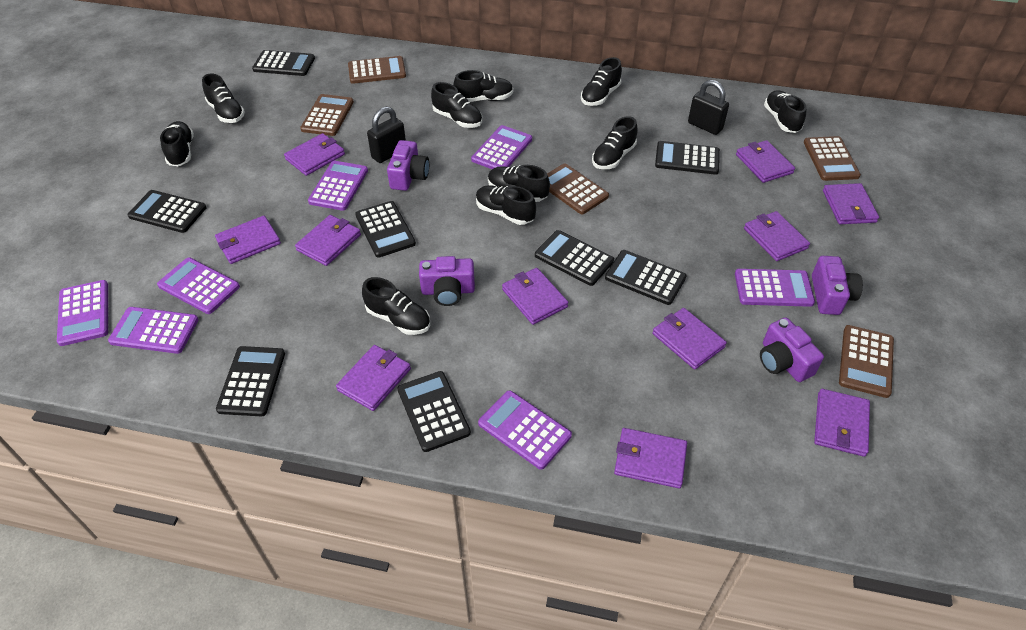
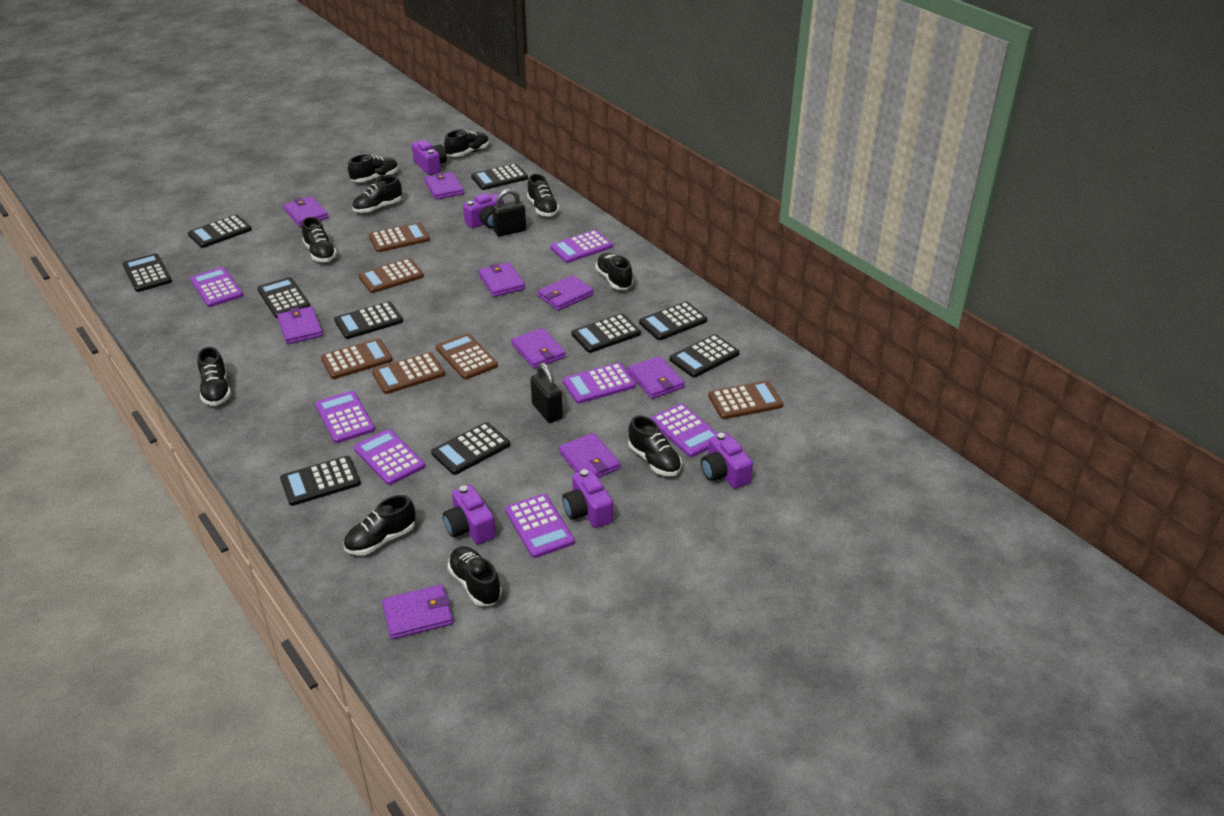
black calculator: 8 -> 10
brown calculator: 5 -> 6
purple camera: 4 -> 5
purple wallet: 11 -> 9

